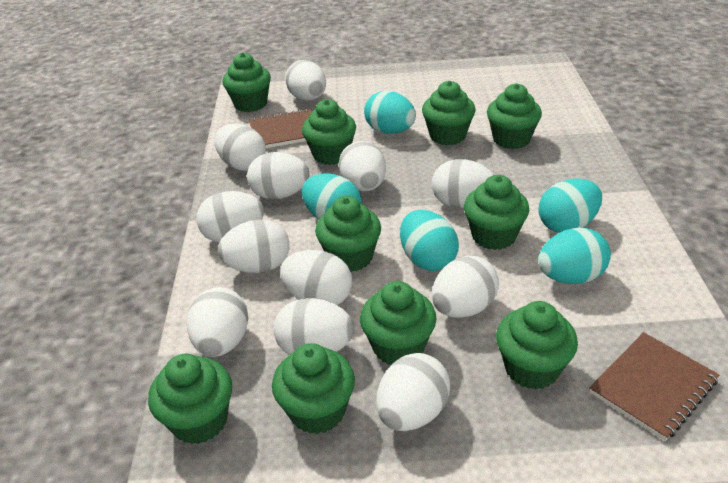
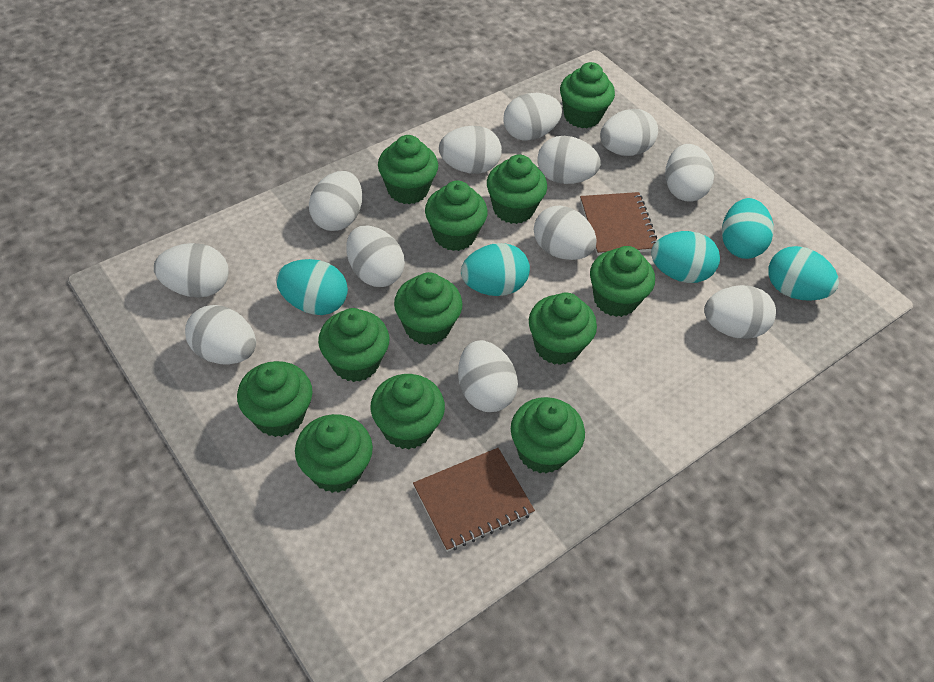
green cupcake: 10 -> 12

